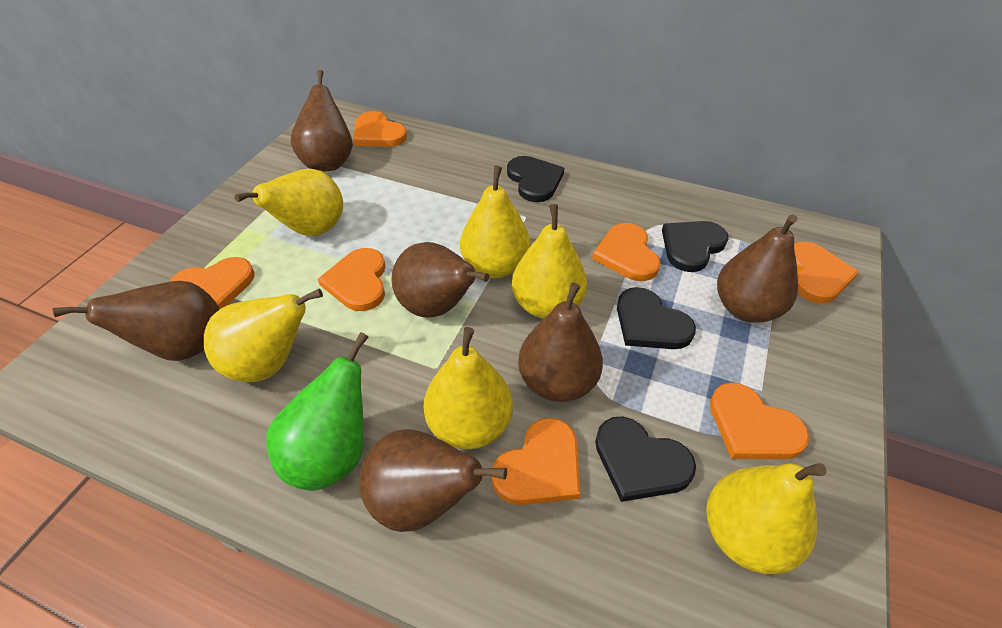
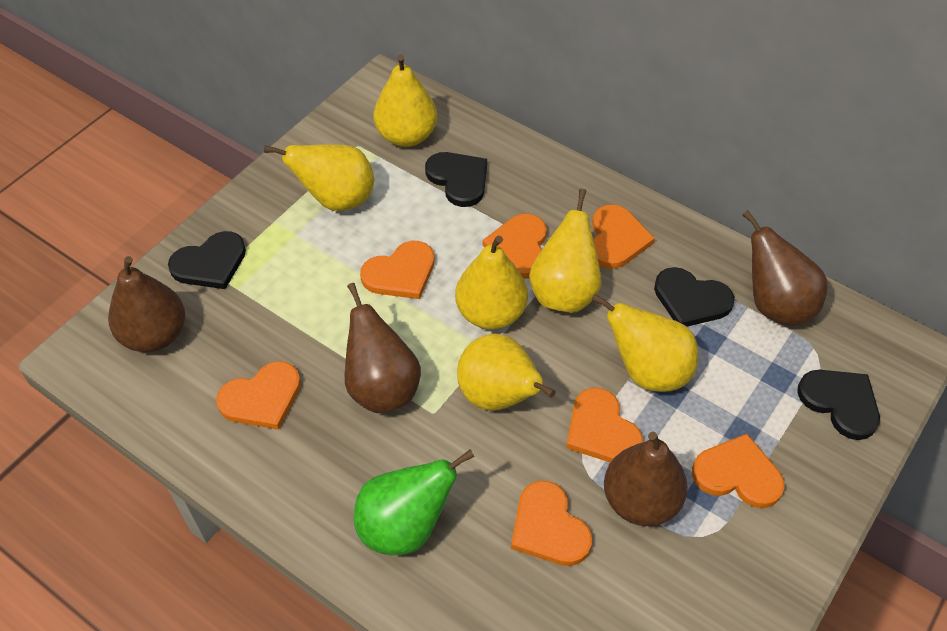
brown pear: 6 -> 4

